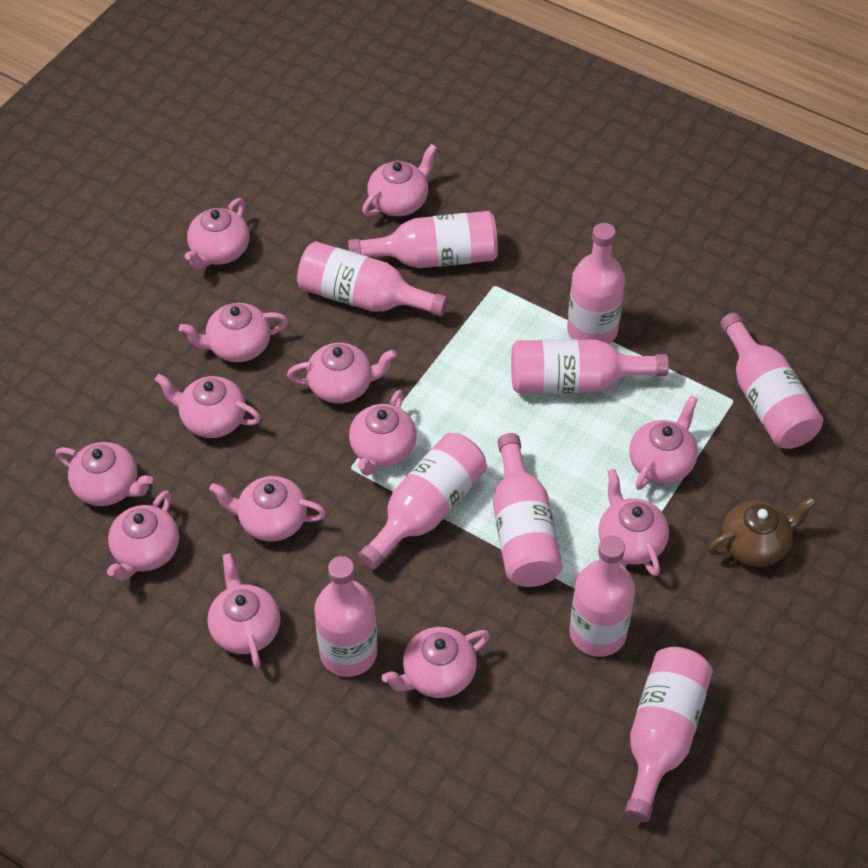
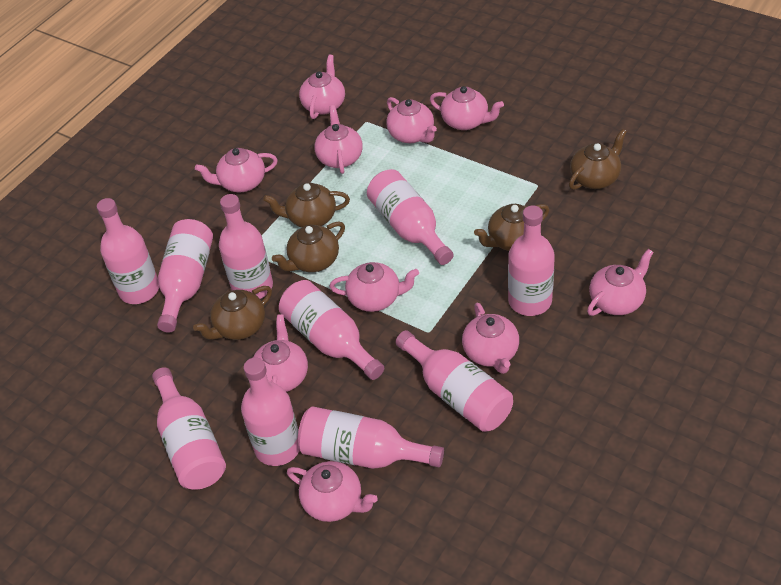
brown teapot: 1 -> 5
pink teapot: 13 -> 10

